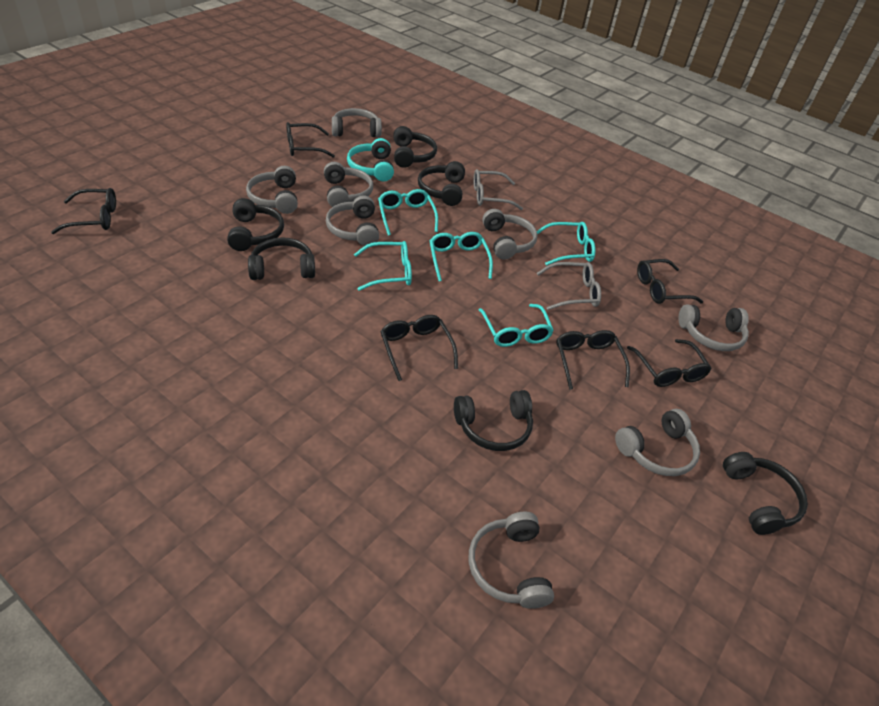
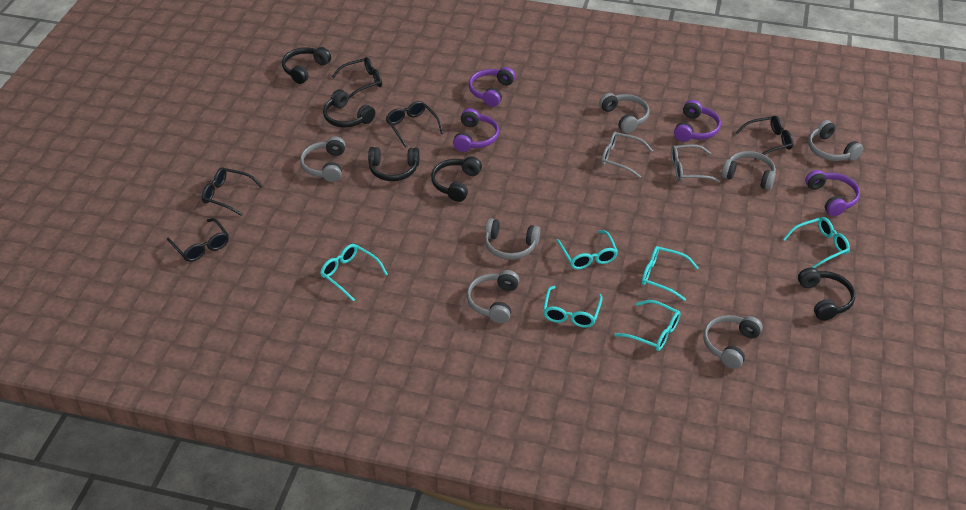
black glasses: 6 -> 5
black headphones: 6 -> 5
grey headphones: 8 -> 7
purple headphones: 0 -> 4
turquoise glasses: 5 -> 6
turquoise headphones: 1 -> 0

